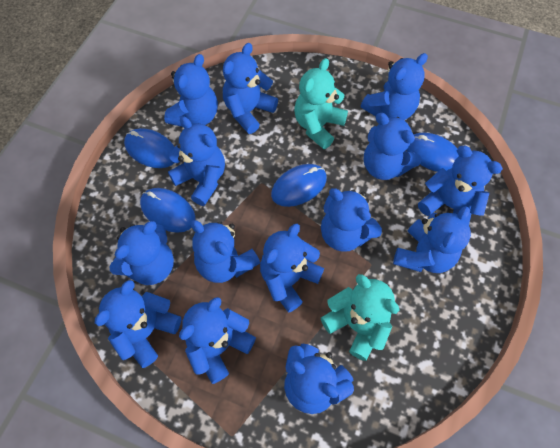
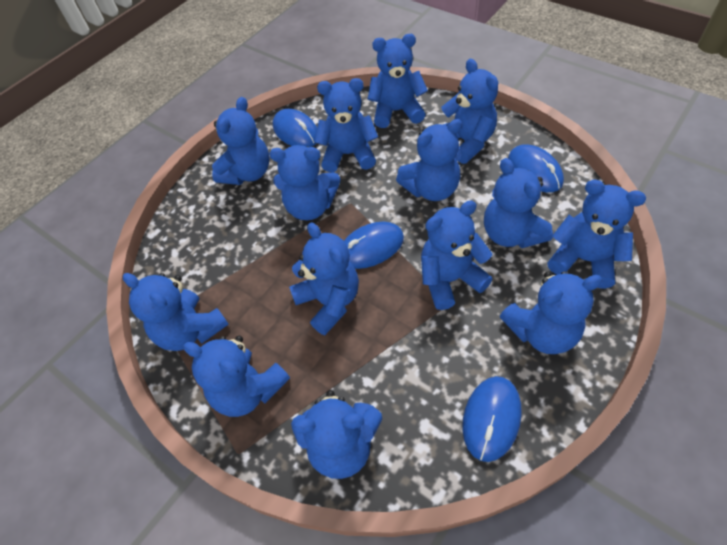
turquoise teddy bear: 2 -> 0

